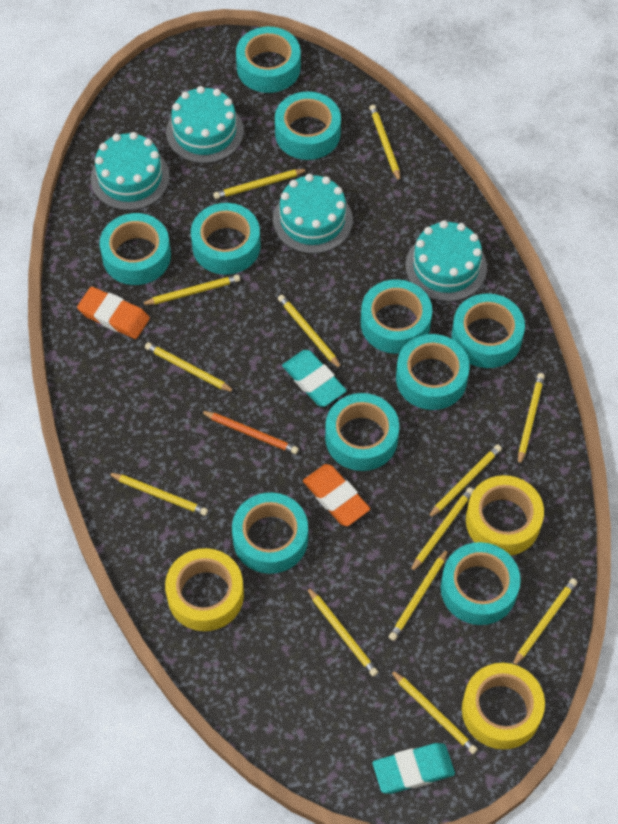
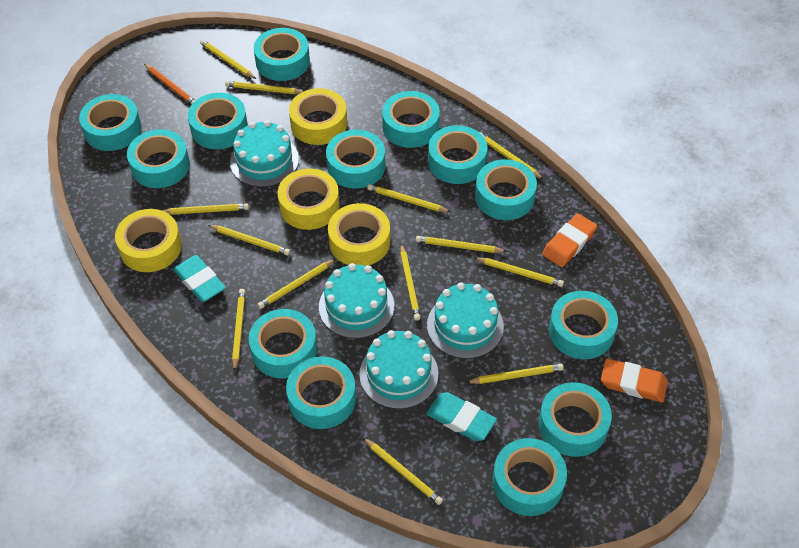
turquoise tape: 10 -> 13
yellow tape: 3 -> 4

